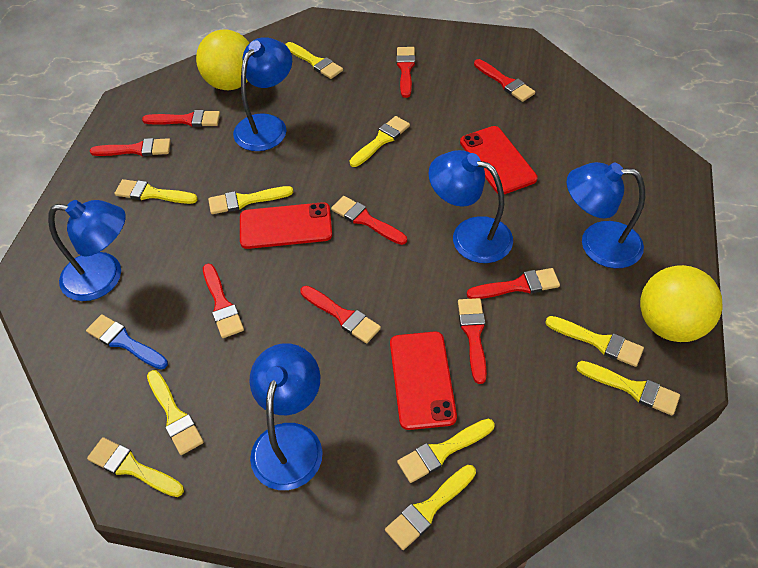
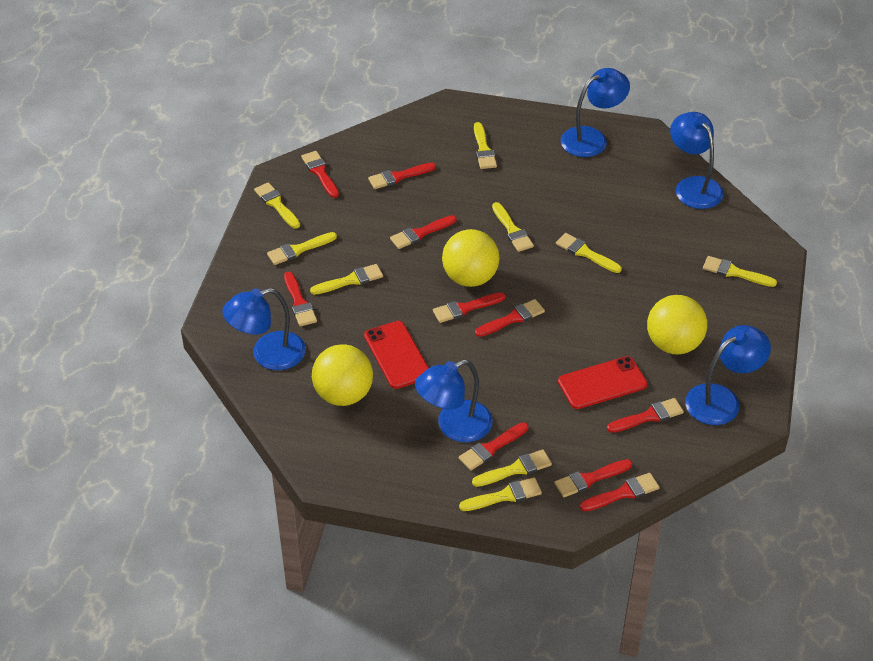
blue brush: 1 -> 0
red brush: 9 -> 10
red phone: 3 -> 2
yellow ball: 2 -> 3
yellow brush: 10 -> 9

